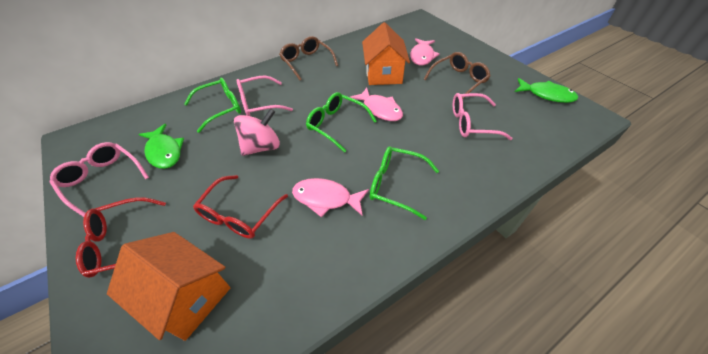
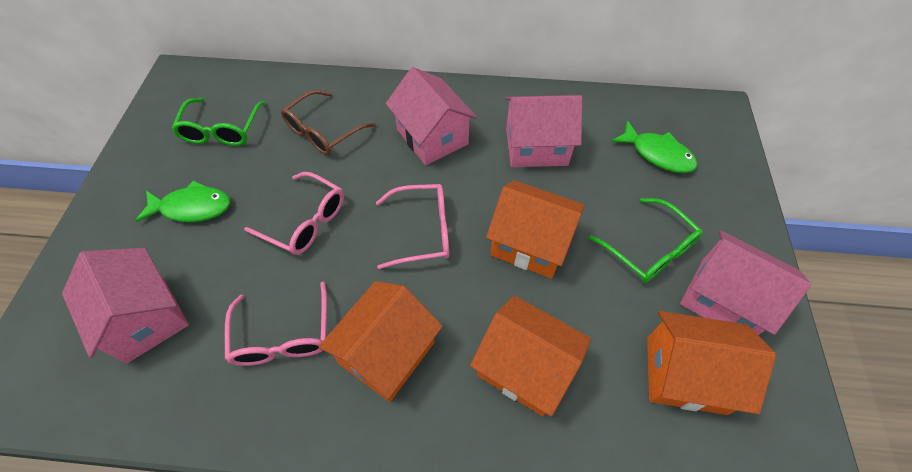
brown glasses: 2 -> 1
green glasses: 3 -> 2
orange house: 2 -> 4
pink fish: 3 -> 0
pink house: 0 -> 4
pink spinning top: 1 -> 0
red glasses: 2 -> 0

